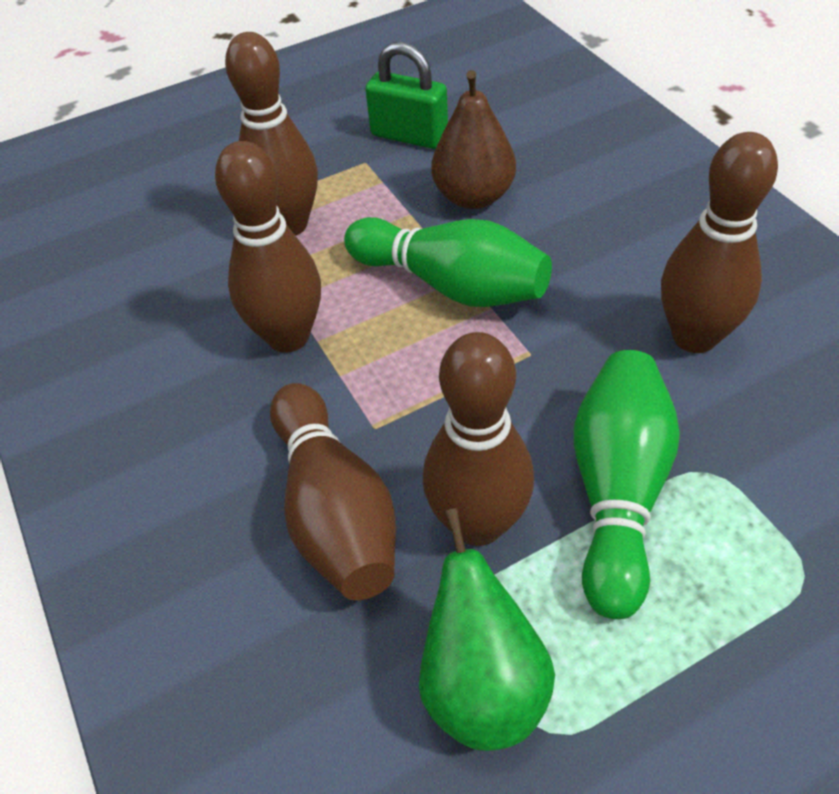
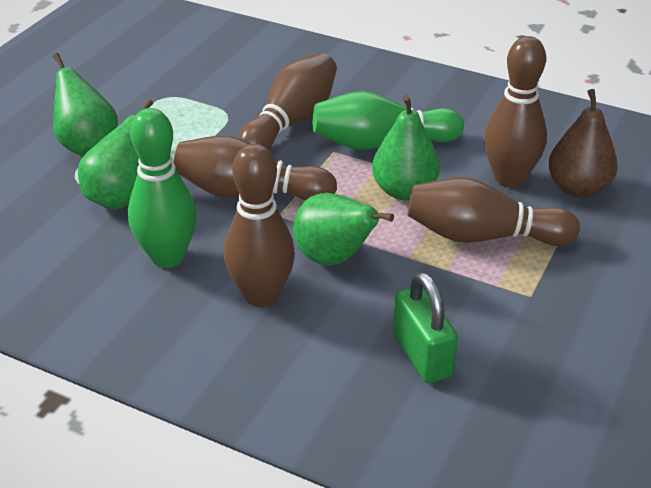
green pear: 1 -> 4

